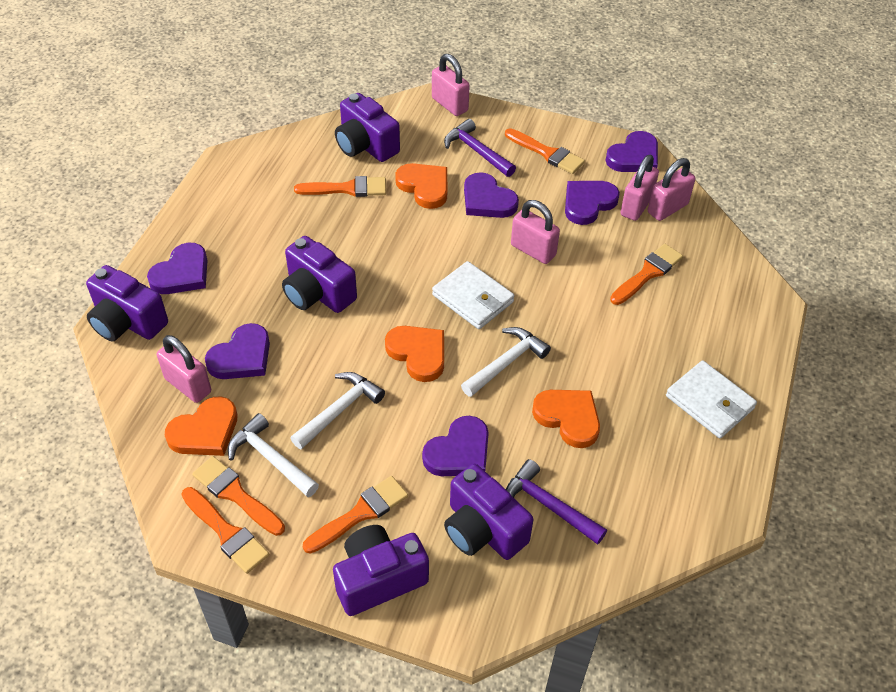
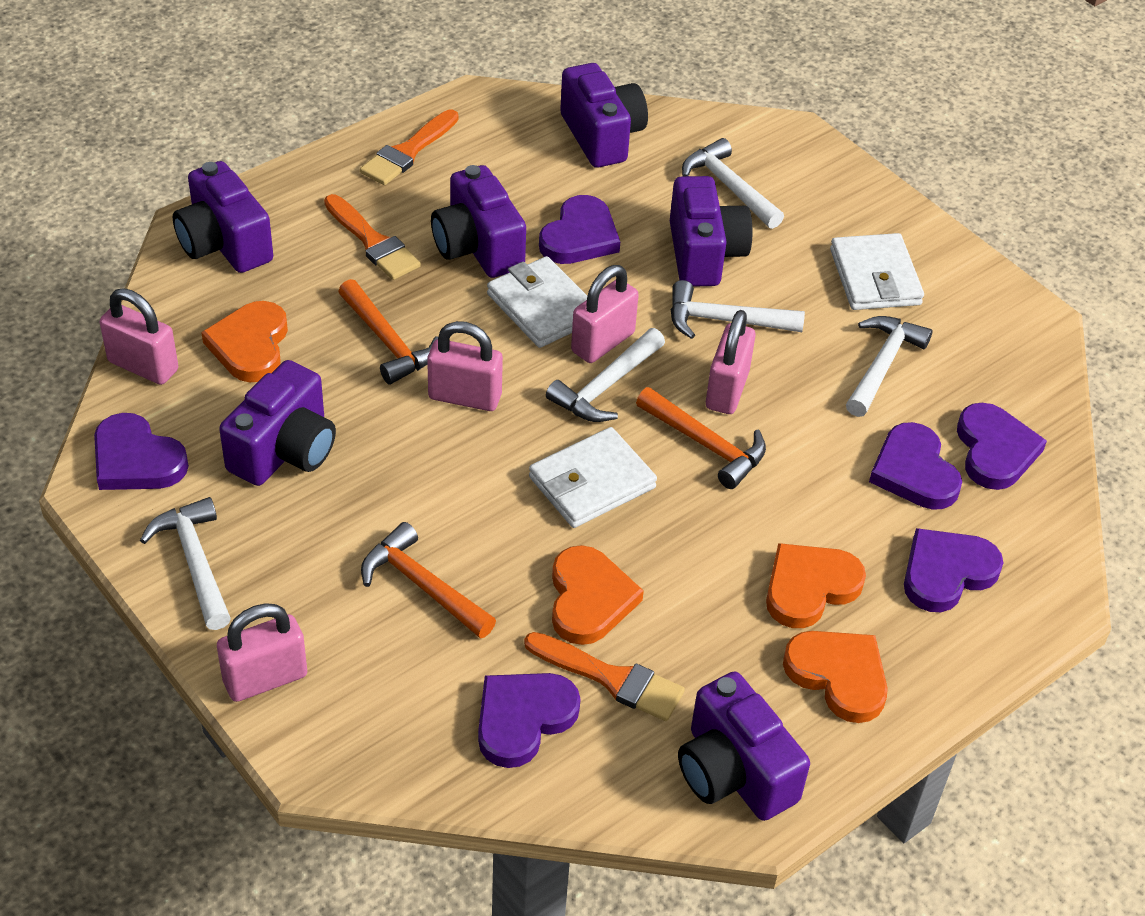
orange brush: 6 -> 3
orange hammer: 0 -> 3
purple camera: 5 -> 6
purple hammer: 2 -> 0
white hammer: 3 -> 5
white wallet: 2 -> 3

